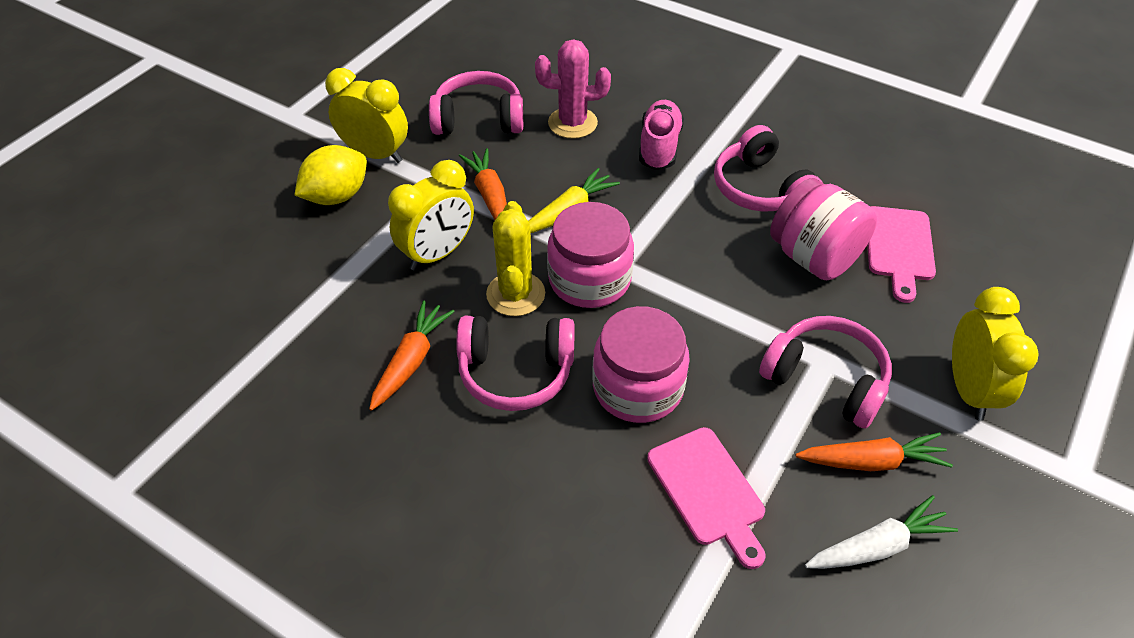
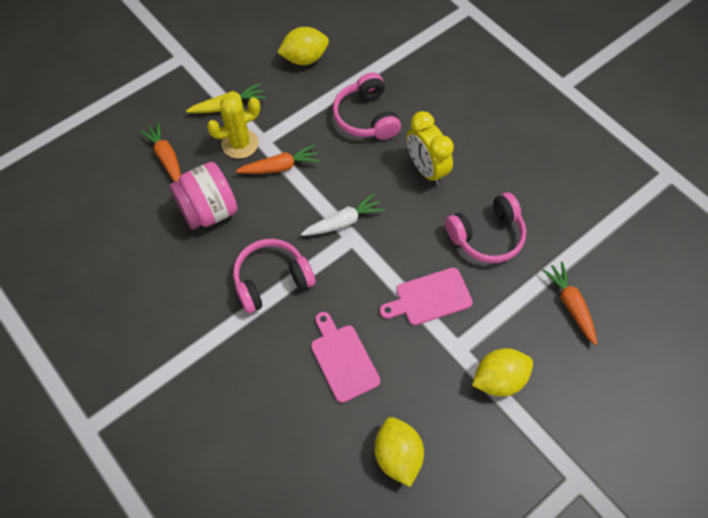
pink cactus: 1 -> 0
pink headphones: 4 -> 3
pink jar: 3 -> 1
pink shoe: 1 -> 0
yellow clock: 3 -> 1
yellow lemon: 1 -> 3

